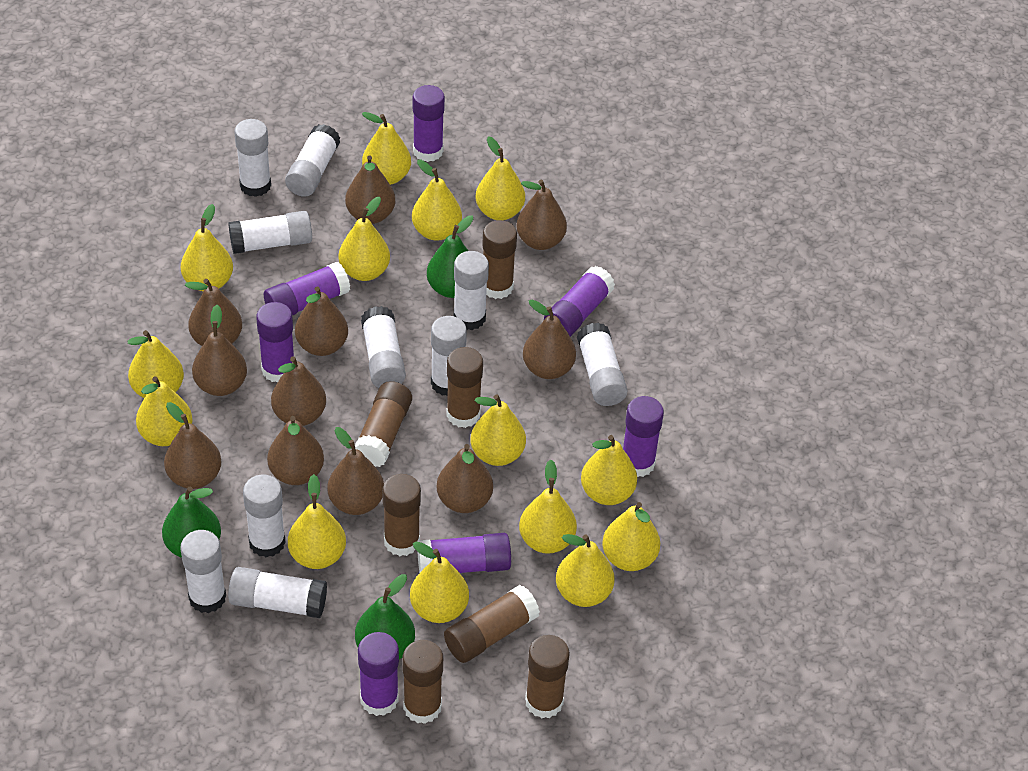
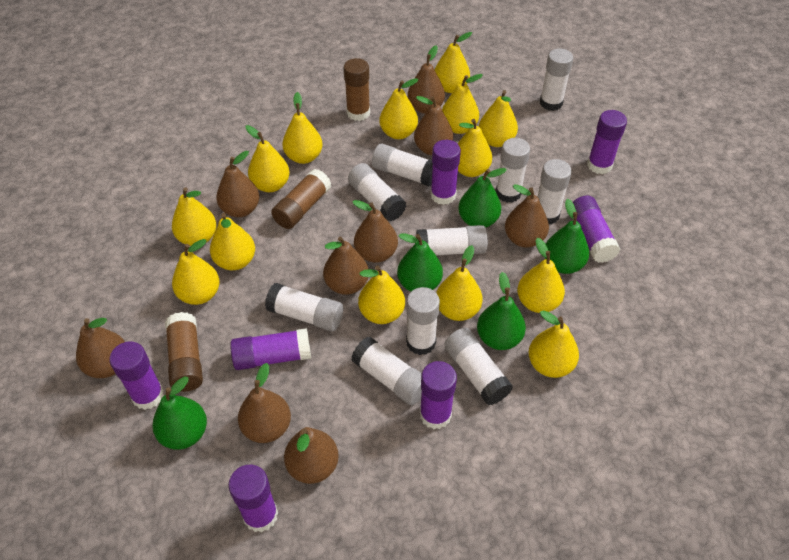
brown glue stick: 7 -> 3
brown pear: 11 -> 9
green pear: 3 -> 5

